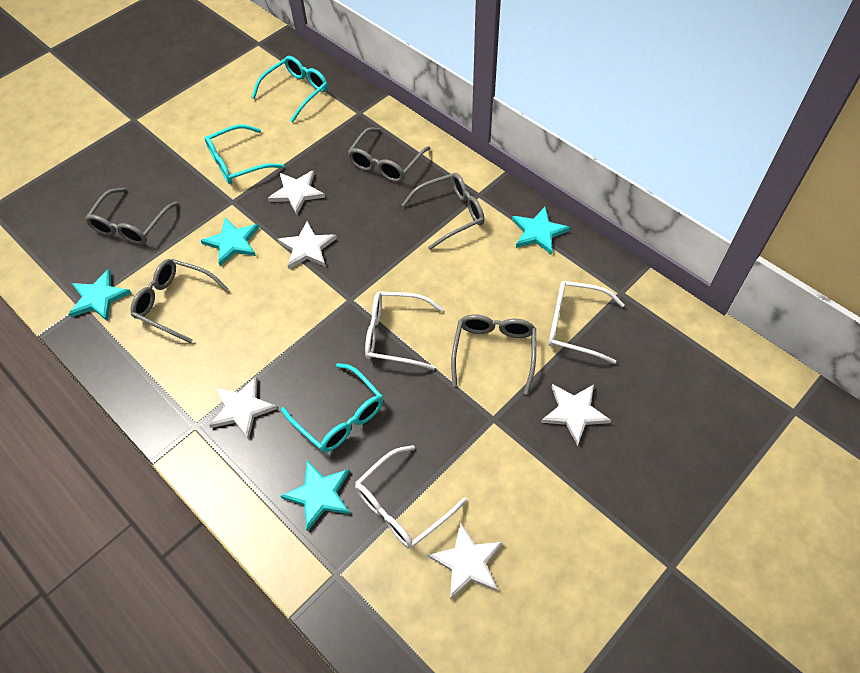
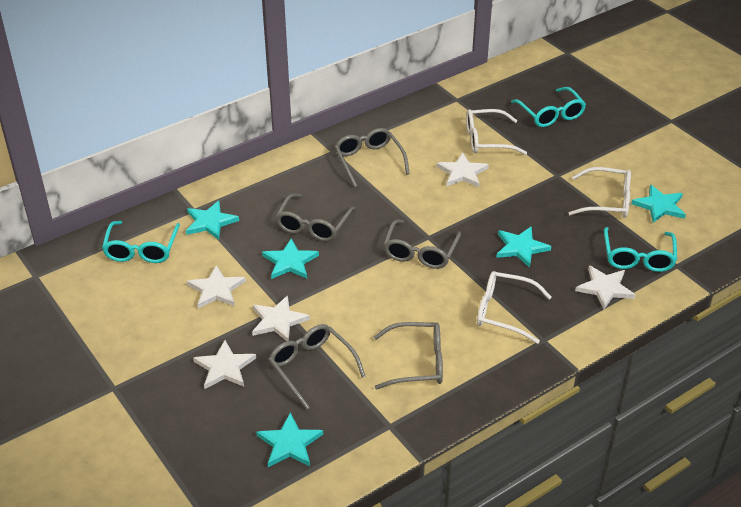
turquoise star: 4 -> 5

